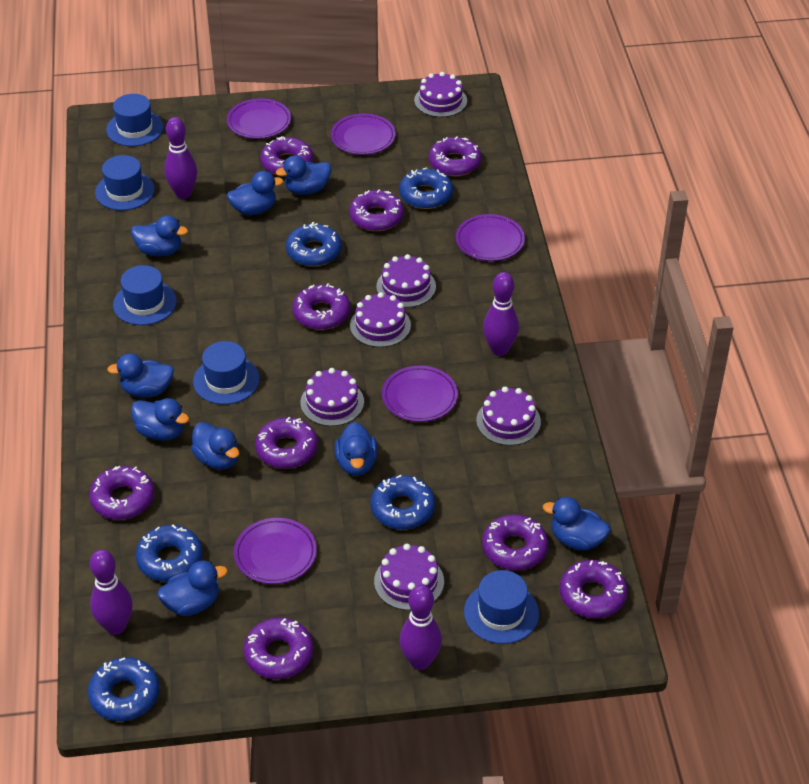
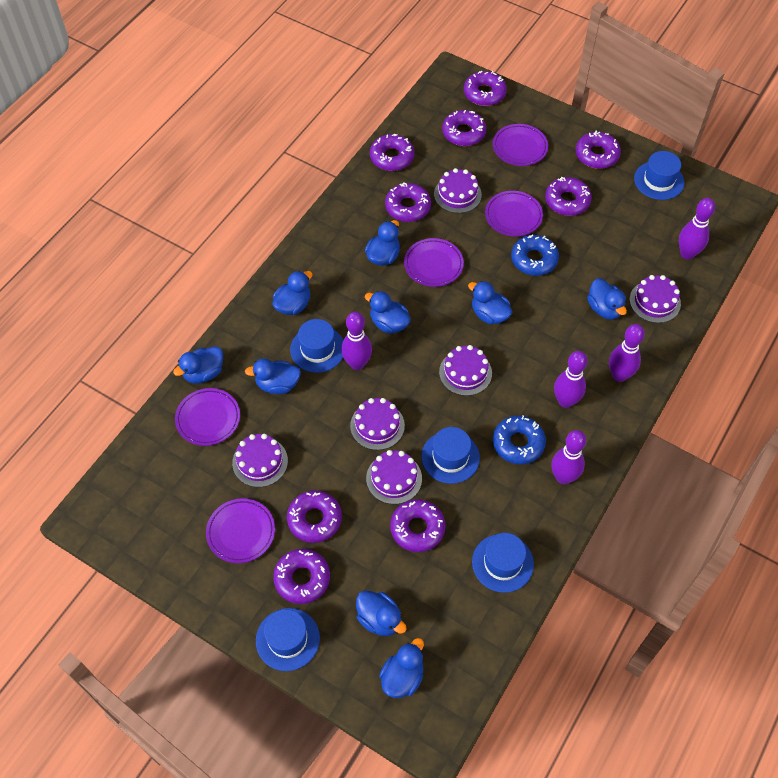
blue donut: 5 -> 2
purple bowling pin: 4 -> 5

